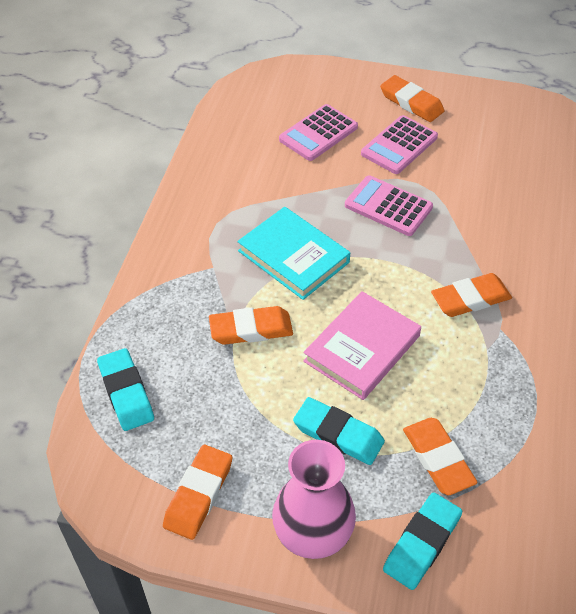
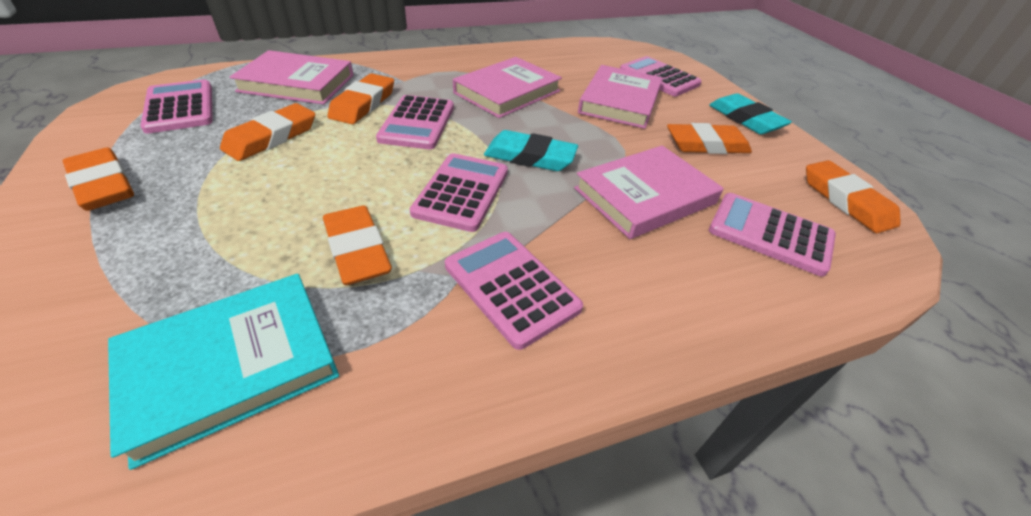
orange eraser: 5 -> 6
pink book: 1 -> 4
pink calculator: 3 -> 6
pink vase: 1 -> 0
turquoise eraser: 3 -> 2

